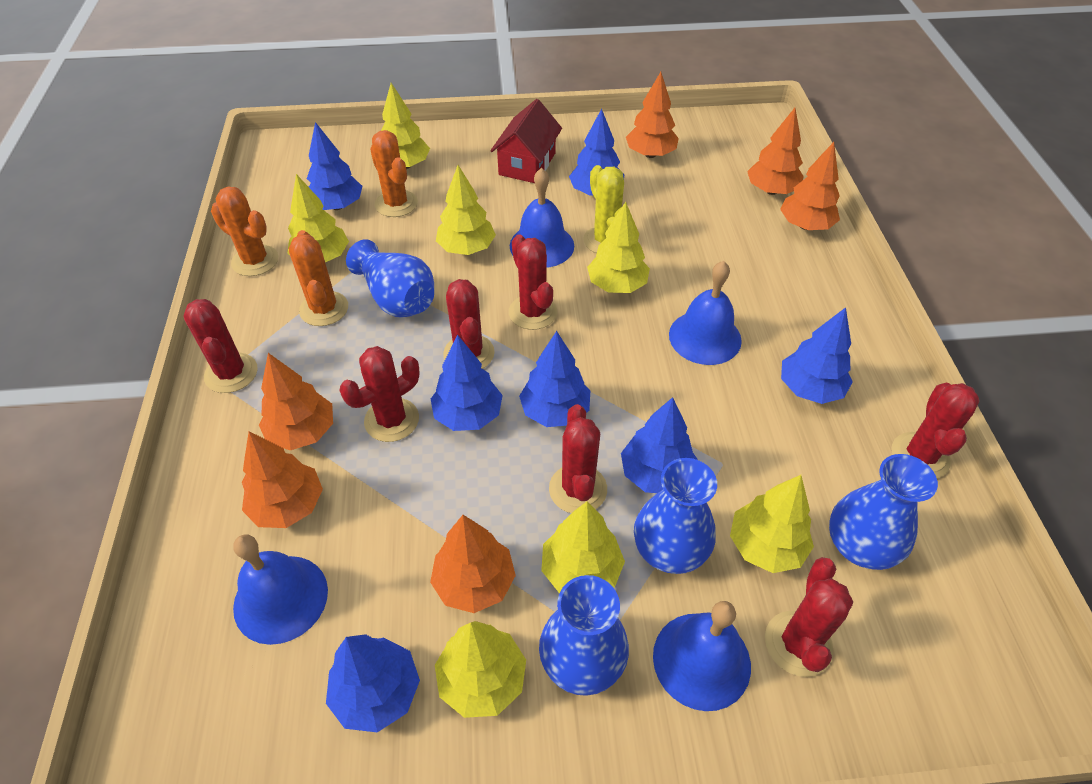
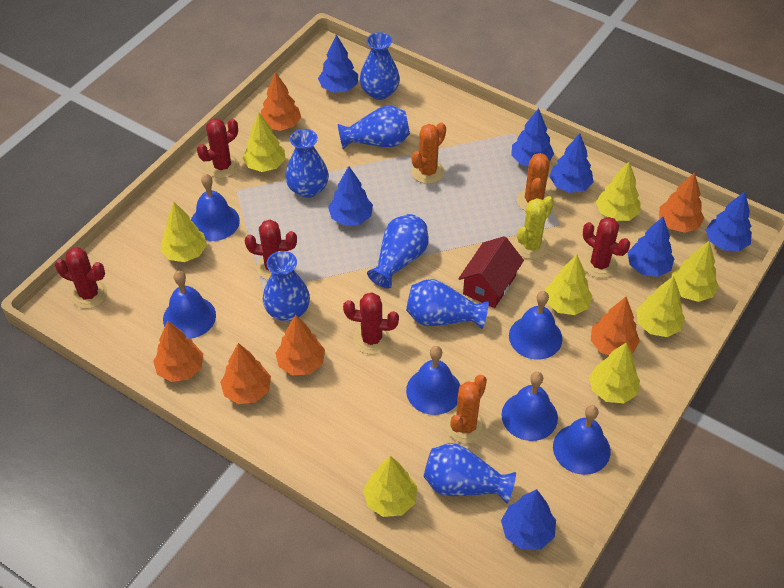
blue bell: 4 -> 6
blue vase: 4 -> 7
red cactus: 7 -> 5
yellow tree: 7 -> 8

